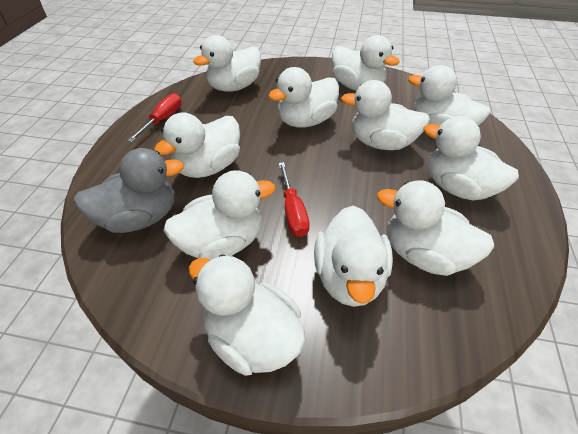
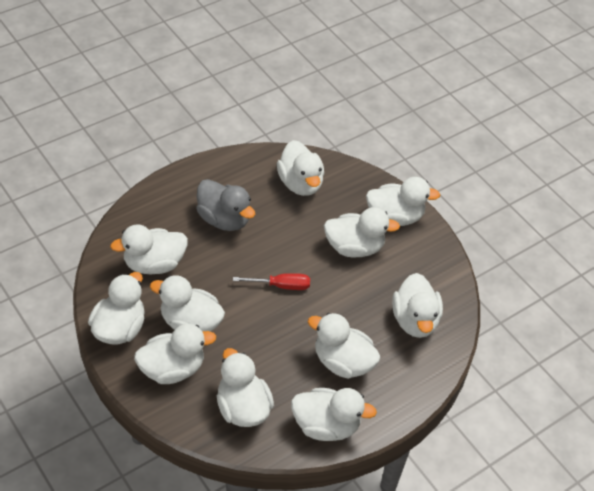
red screwdriver: 2 -> 1

